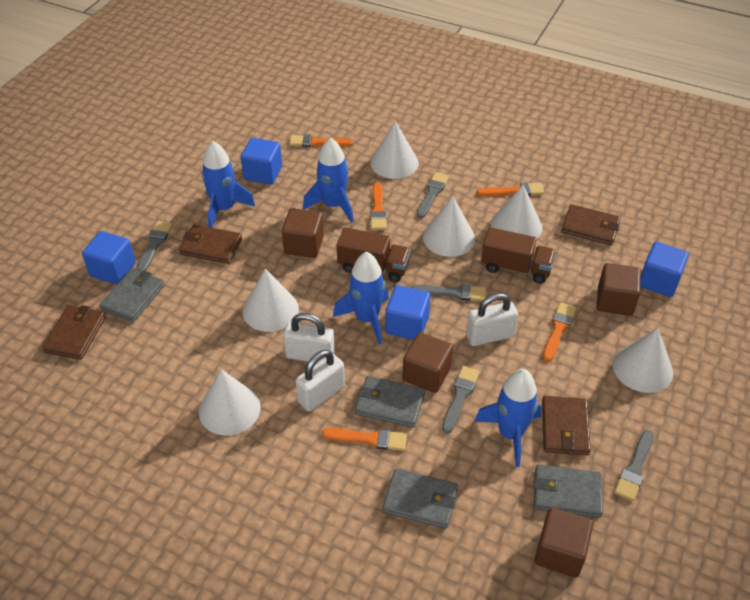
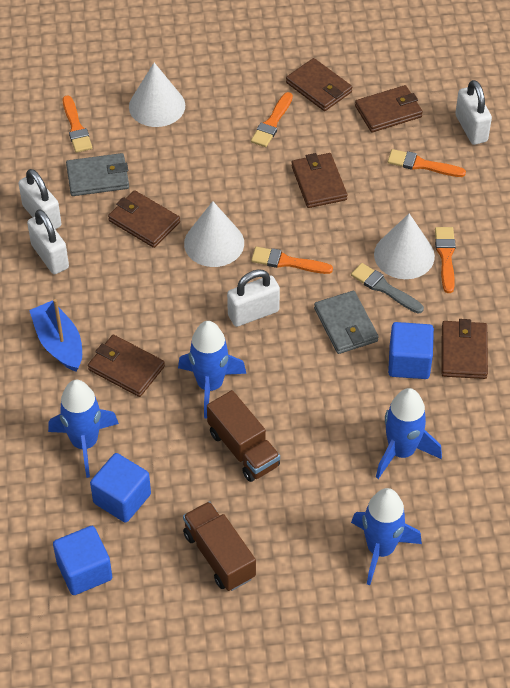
blue boat: 0 -> 1
blue cube: 4 -> 3
brown cube: 4 -> 0
brown wallet: 4 -> 6
grey brush: 5 -> 1
grey wallet: 4 -> 2
white cone: 6 -> 3
white padlock: 3 -> 4

